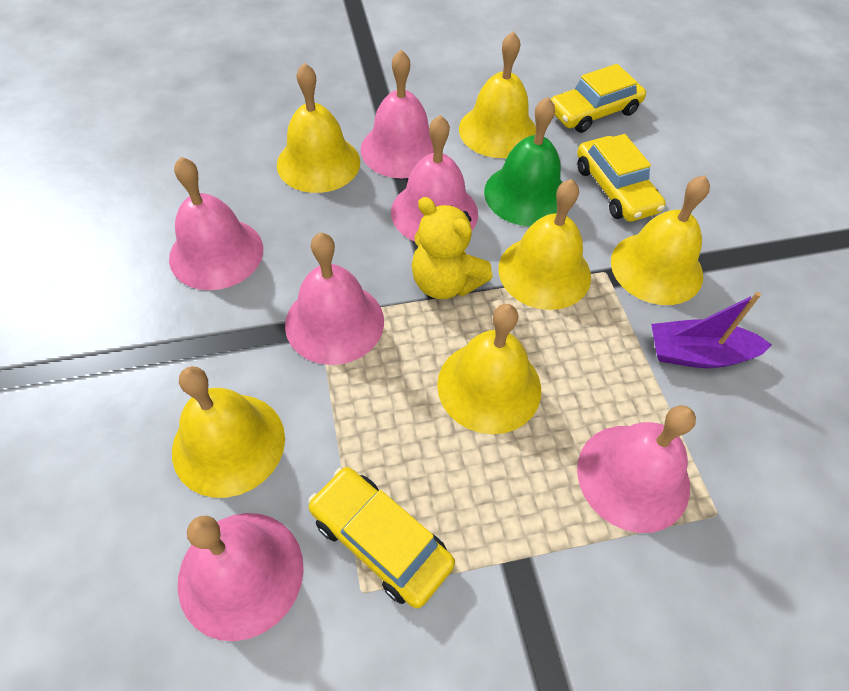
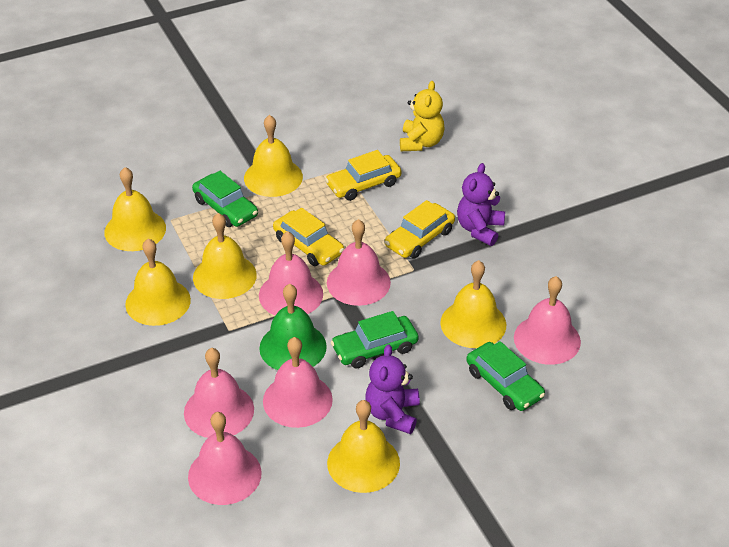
green car: 0 -> 3
purple boat: 1 -> 0
purple teddy bear: 0 -> 2

